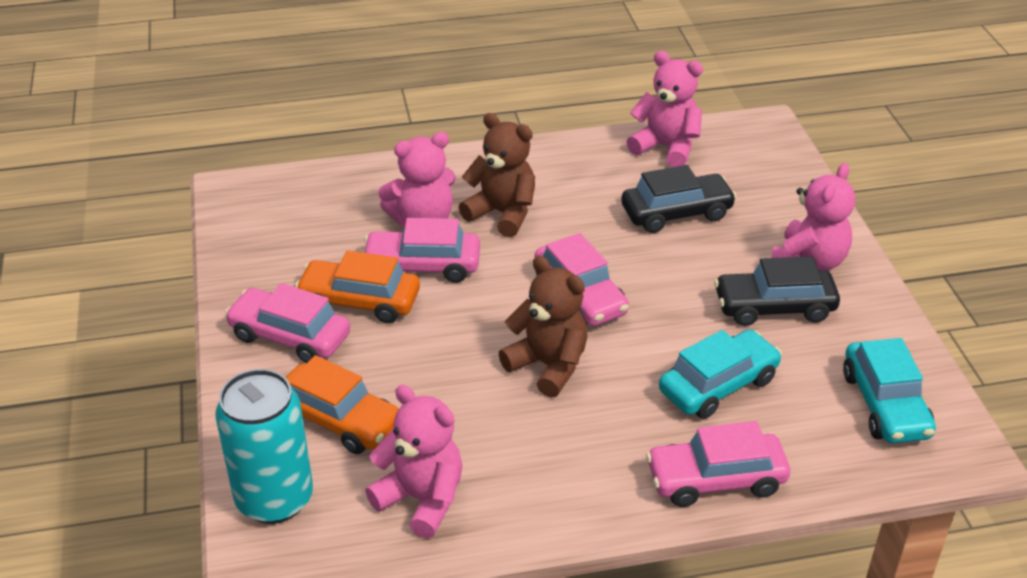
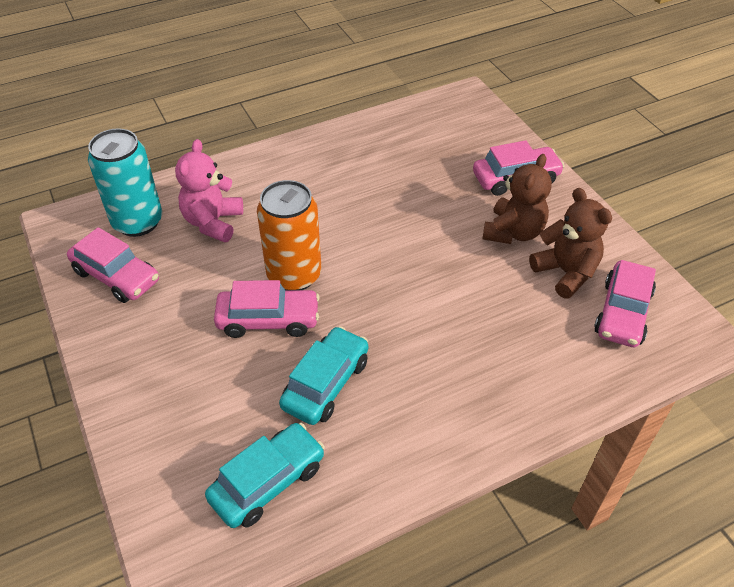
black car: 2 -> 0
orange can: 0 -> 1
orange car: 2 -> 0
pink teddy bear: 4 -> 1

